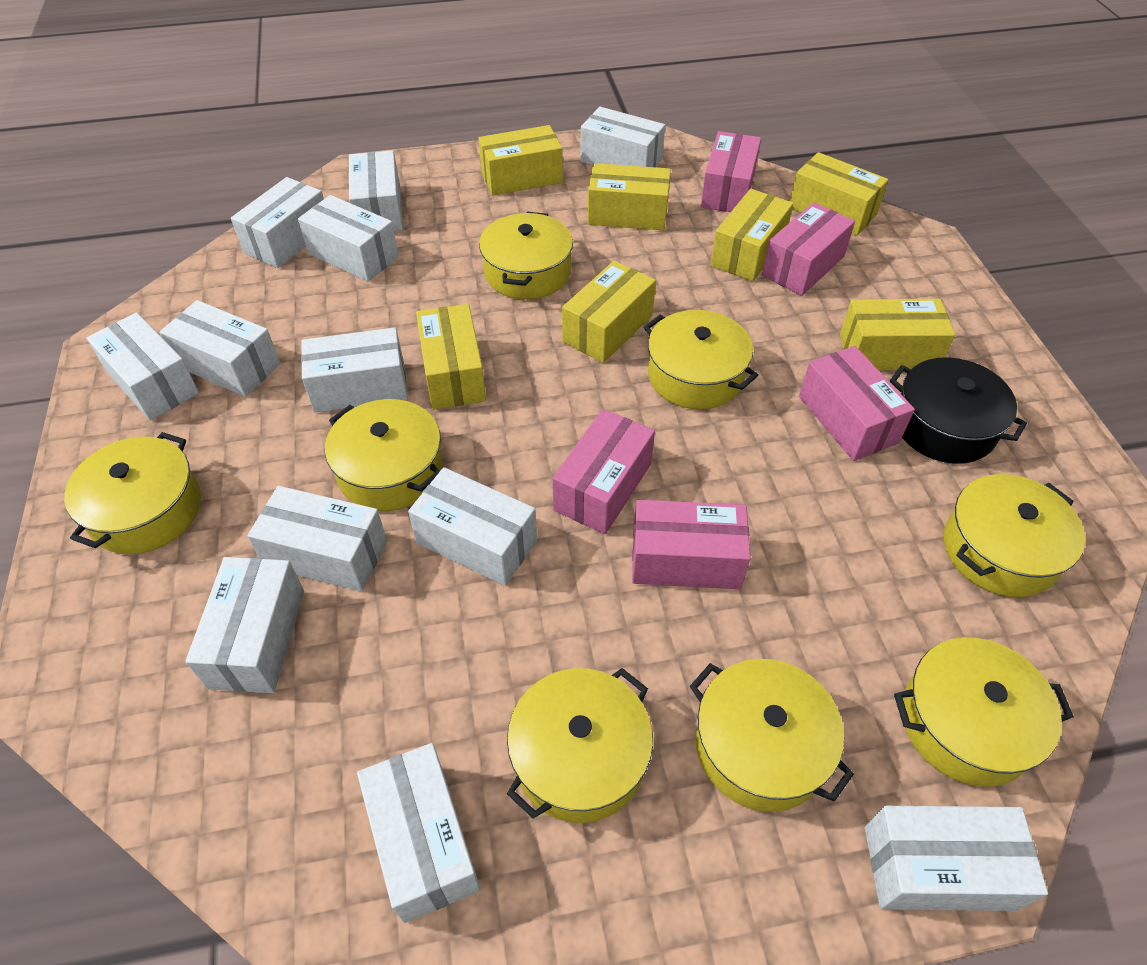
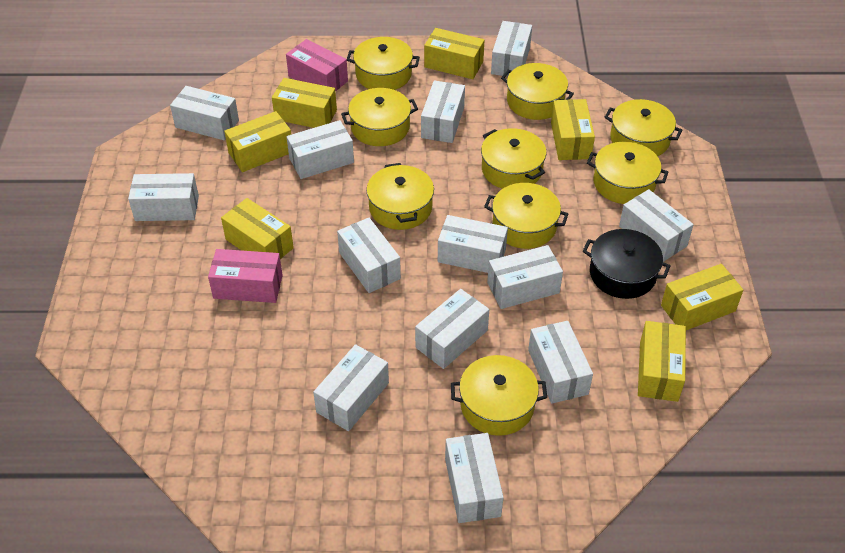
pink box: 5 -> 2
white box: 12 -> 13
yellow pot: 8 -> 9

